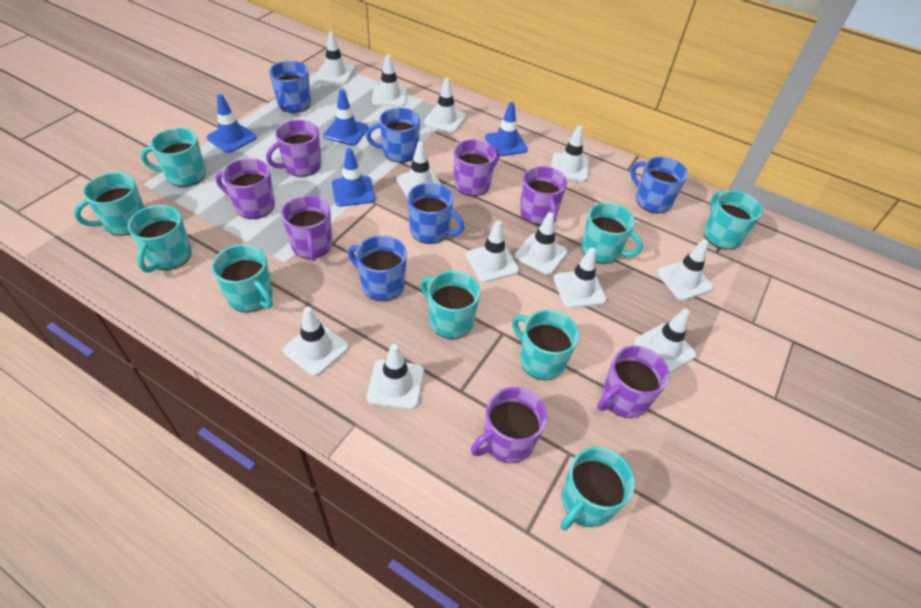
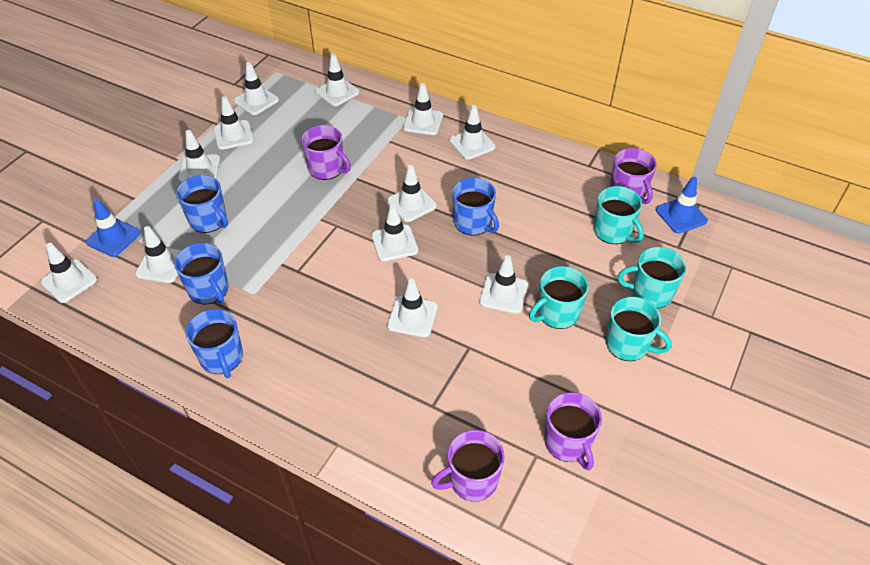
blue mug: 5 -> 4
blue traffic cone: 4 -> 2
purple mug: 7 -> 4
turquoise mug: 9 -> 4

